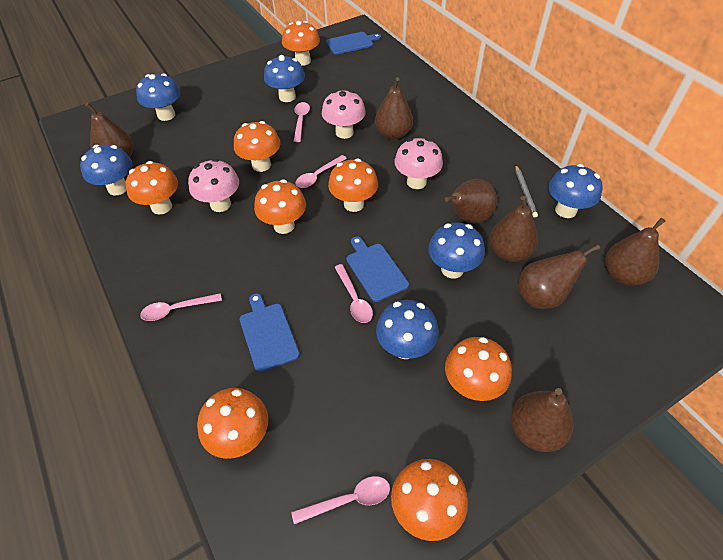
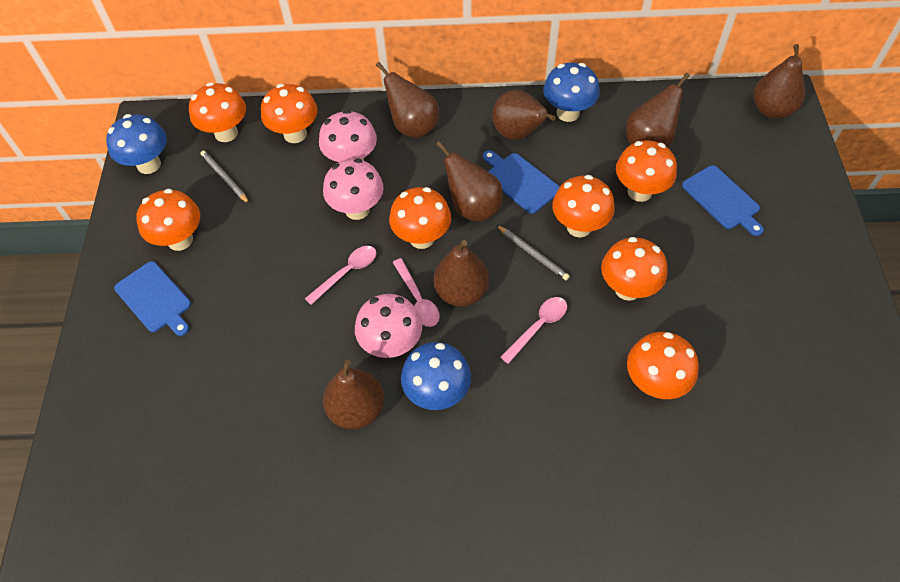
blue mushroom: 6 -> 3
grey pencil: 1 -> 2
pink spoon: 5 -> 3

